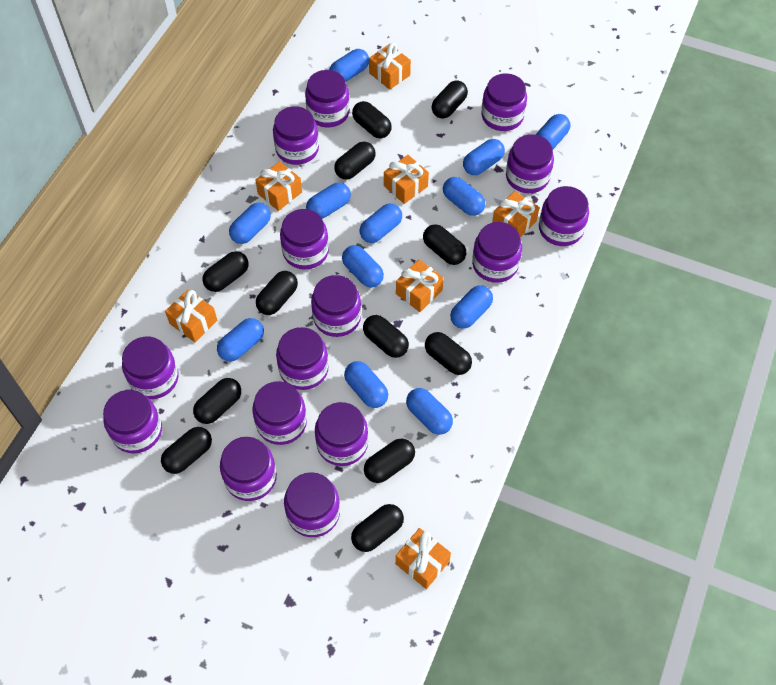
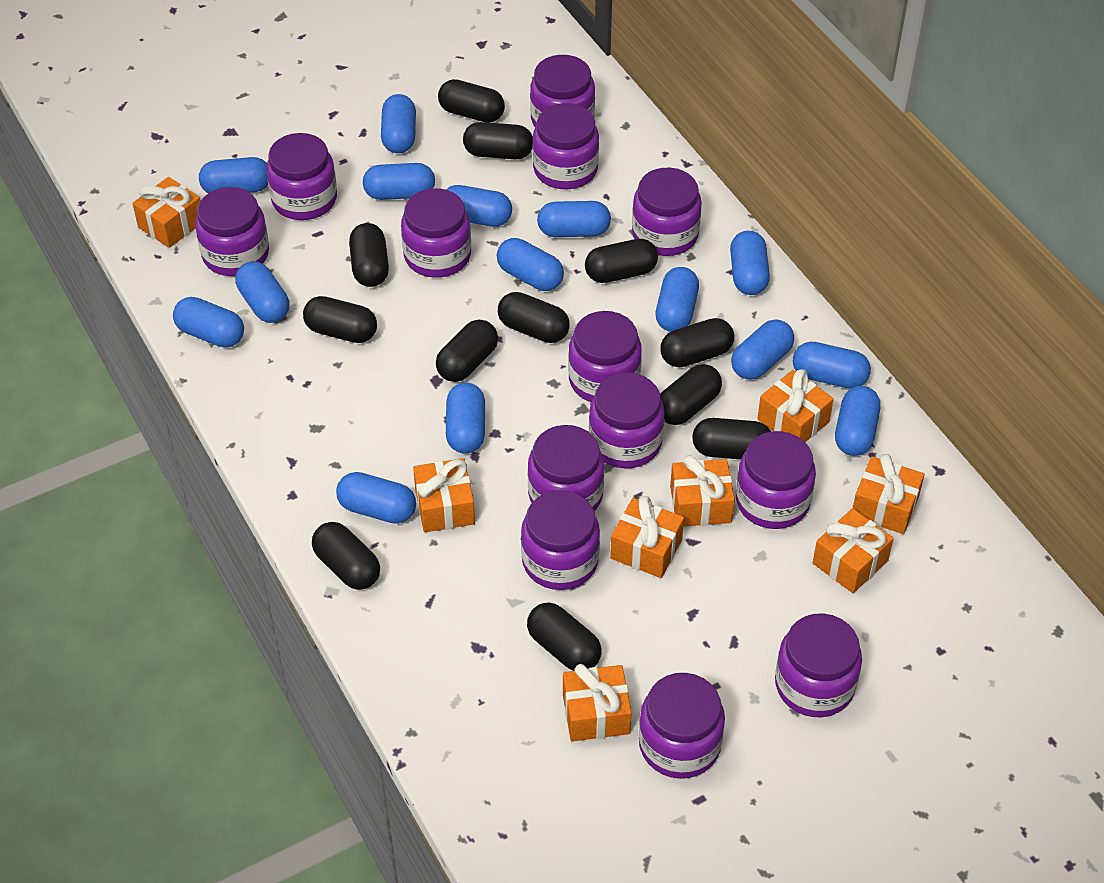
blue capsule: 12 -> 15
orange gift: 7 -> 8
purple jar: 15 -> 13

